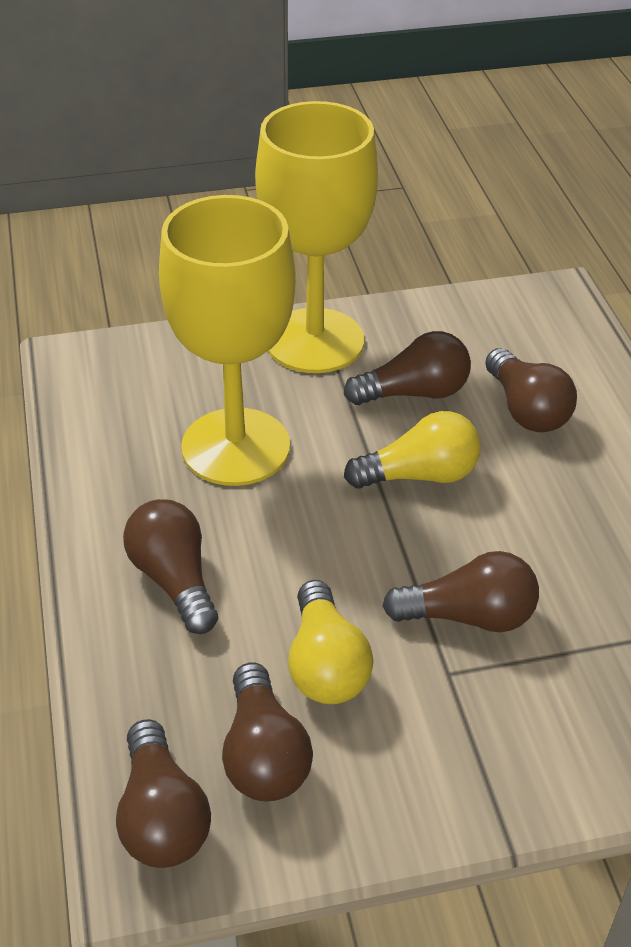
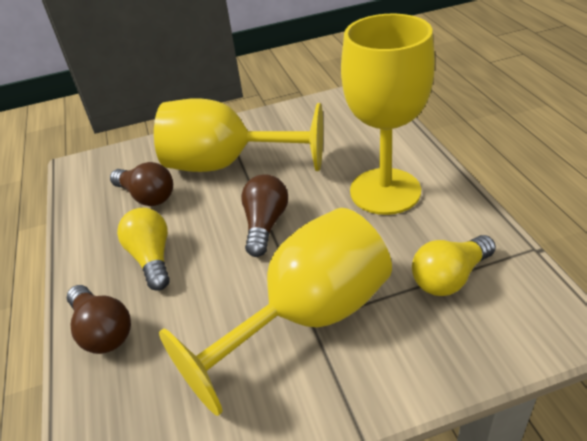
brown light bulb: 6 -> 3
yellow goblet: 2 -> 3

